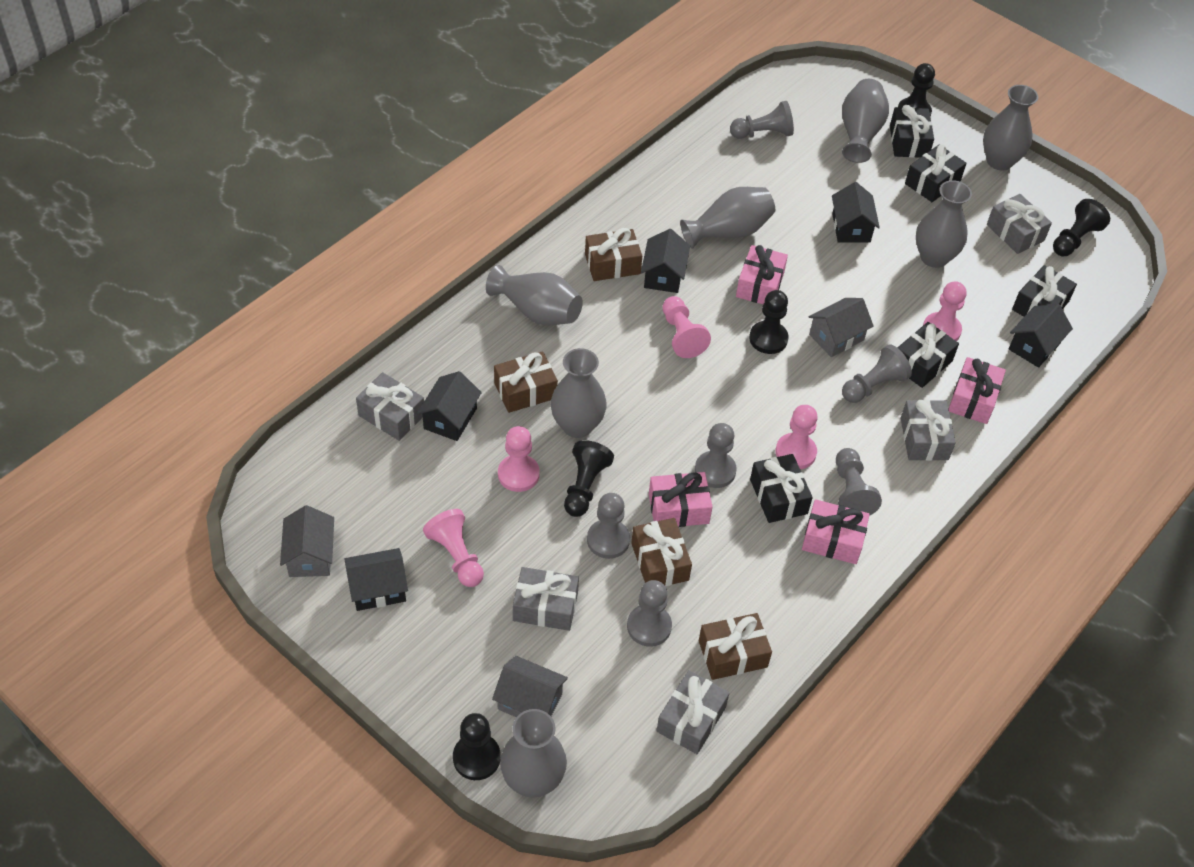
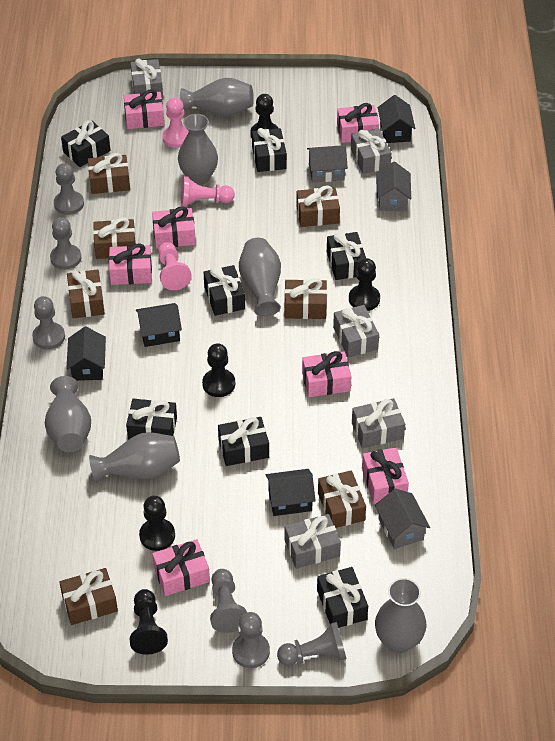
black gift: 5 -> 7
black house: 5 -> 4
brown gift: 4 -> 7
grey vase: 7 -> 6
pink gift: 4 -> 7
pink pawn: 5 -> 3

